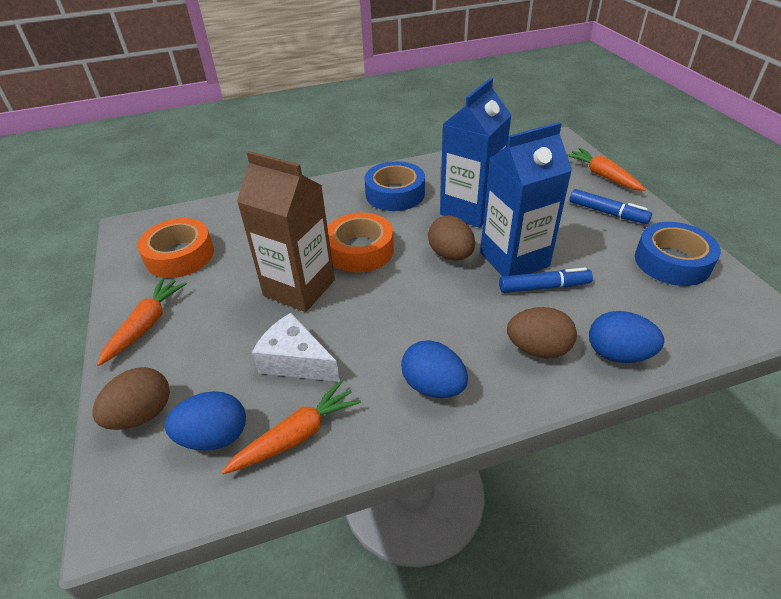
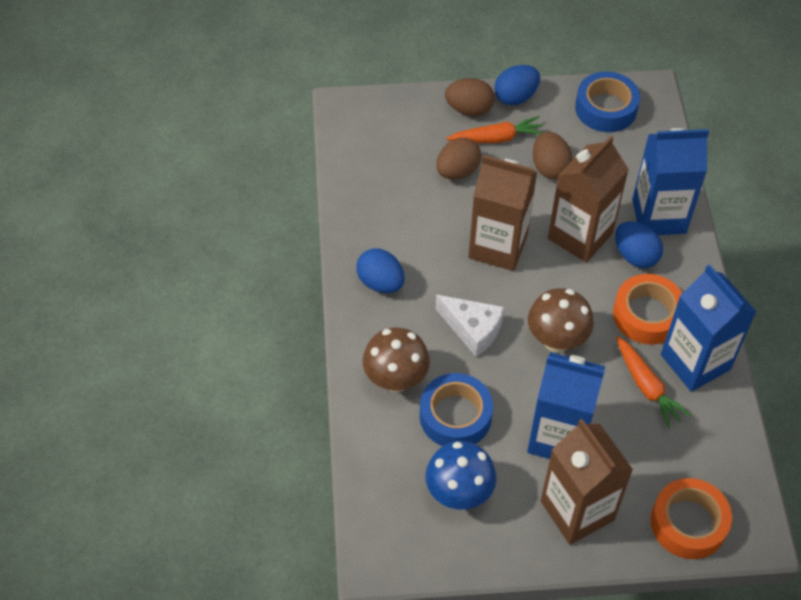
blue carton: 2 -> 3
blue marker: 2 -> 0
blue mushroom: 0 -> 1
brown carton: 1 -> 3
brown mushroom: 0 -> 2
orange carrot: 3 -> 2

